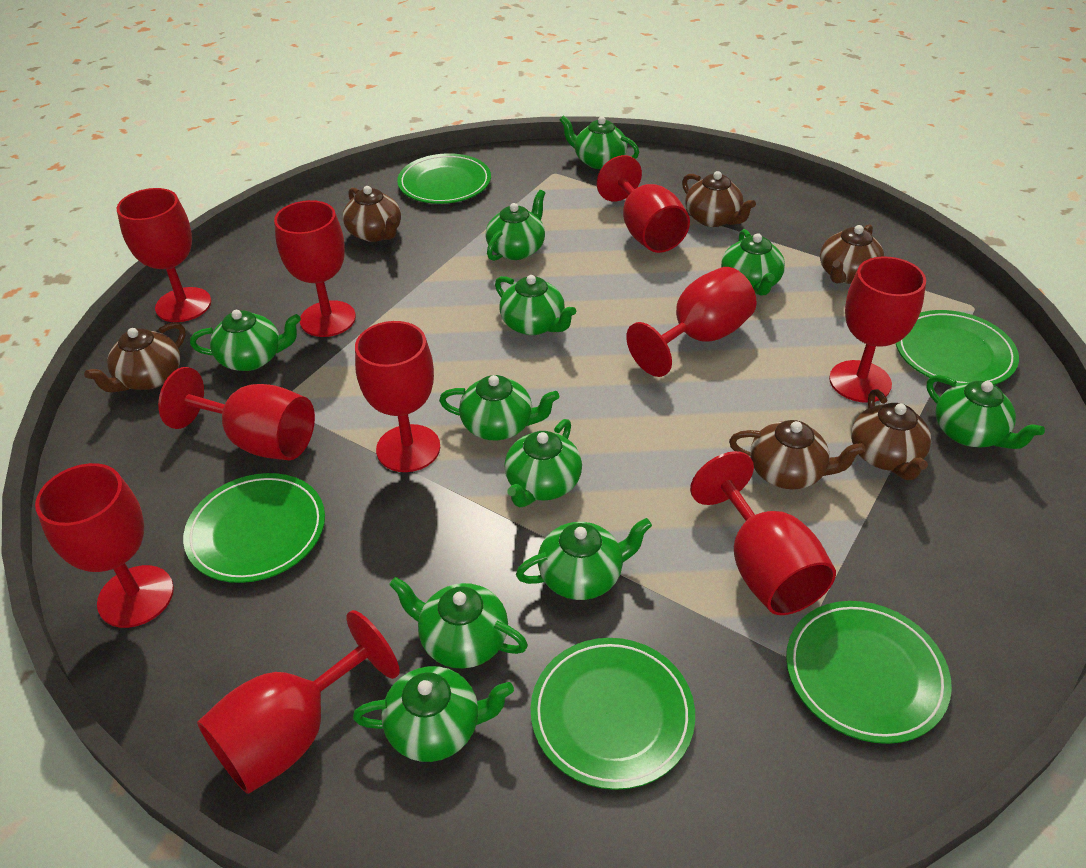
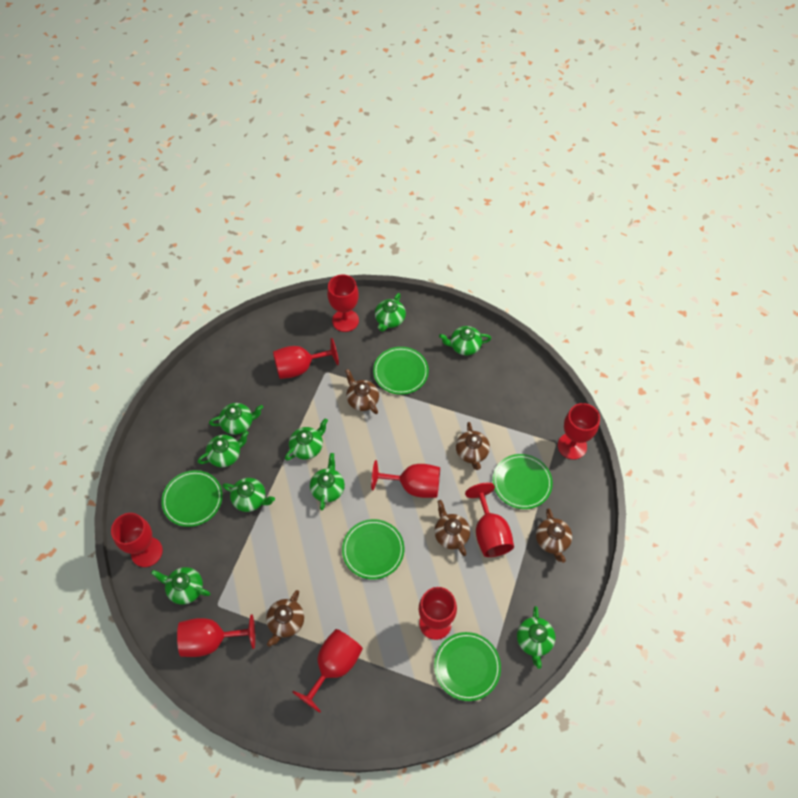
brown teapot: 6 -> 5
green teapot: 11 -> 9
red goblet: 10 -> 9

